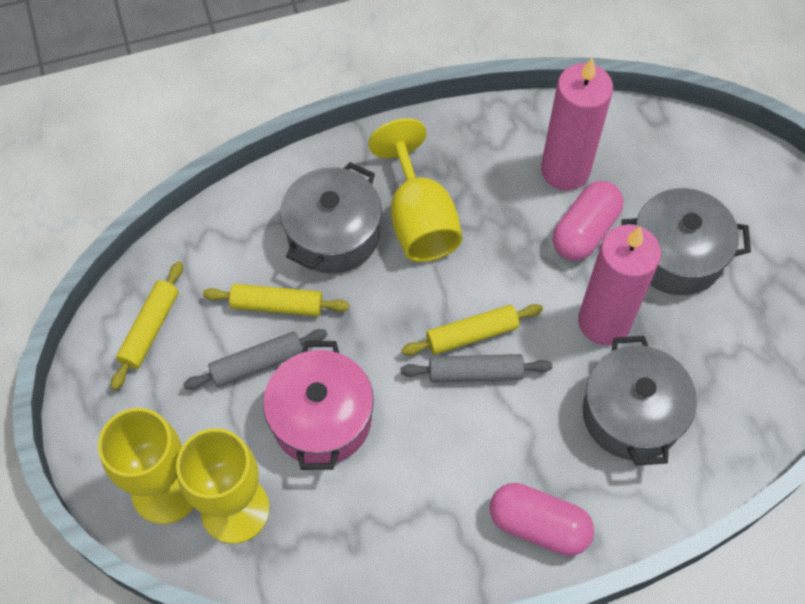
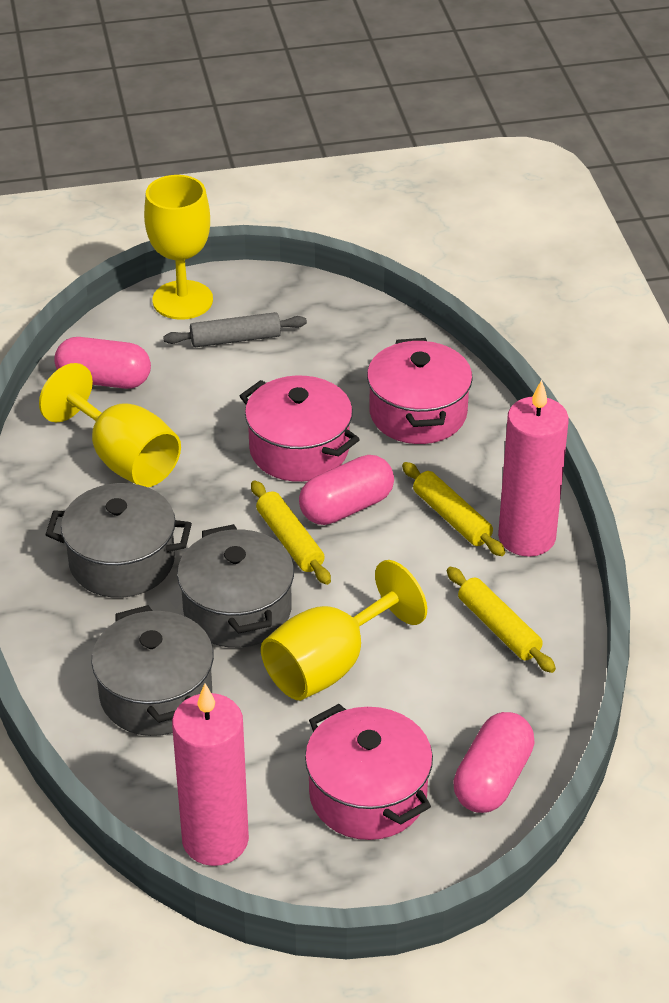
grey rolling pin: 2 -> 1
pink capsule: 2 -> 3
pink pot: 1 -> 3

